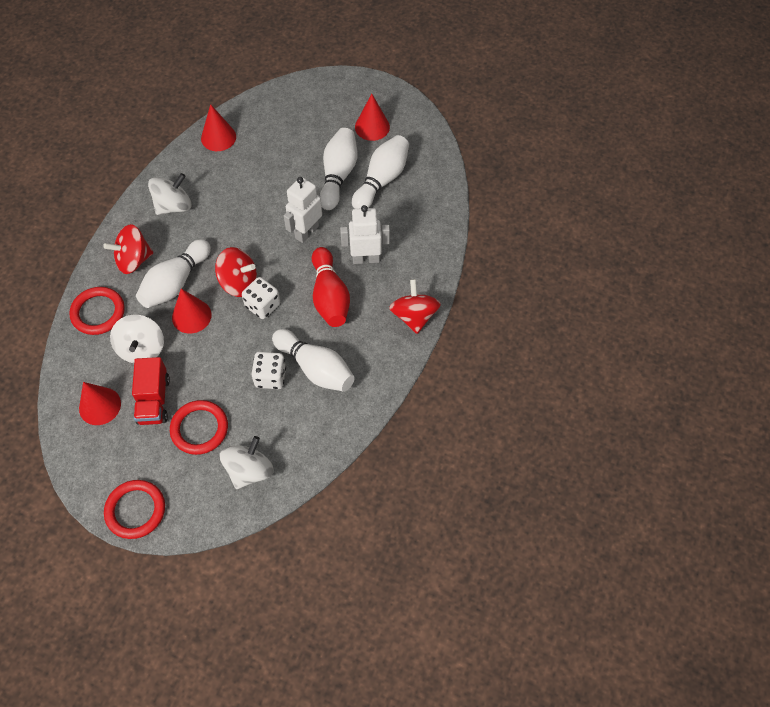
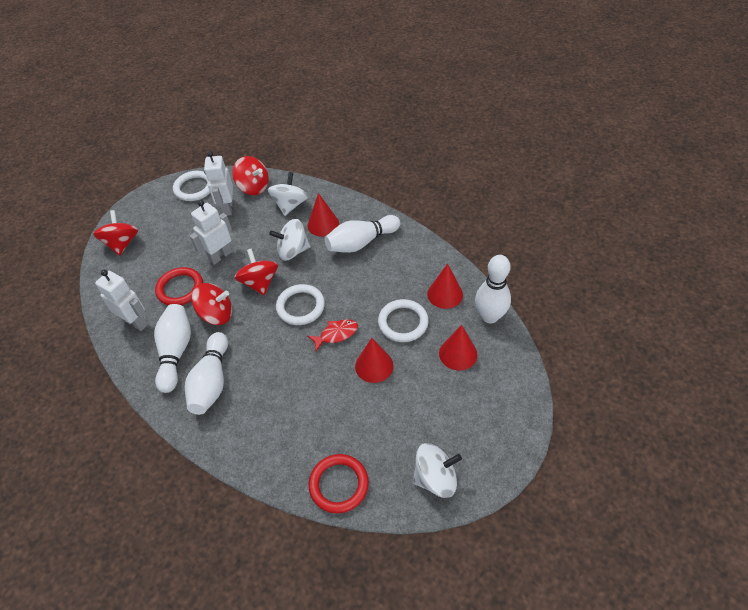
red bowling pin: 1 -> 0
red fish: 0 -> 1
red ring: 3 -> 2
red spinning top: 3 -> 4
red truck: 1 -> 0
white dice: 2 -> 0
white ring: 0 -> 3
white robot: 2 -> 3

